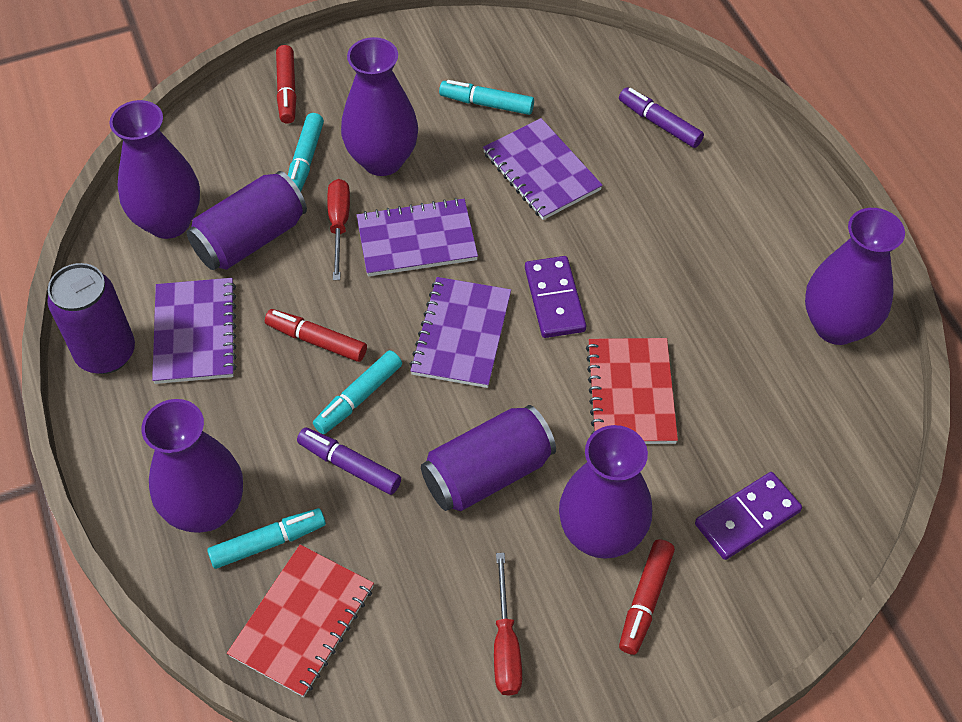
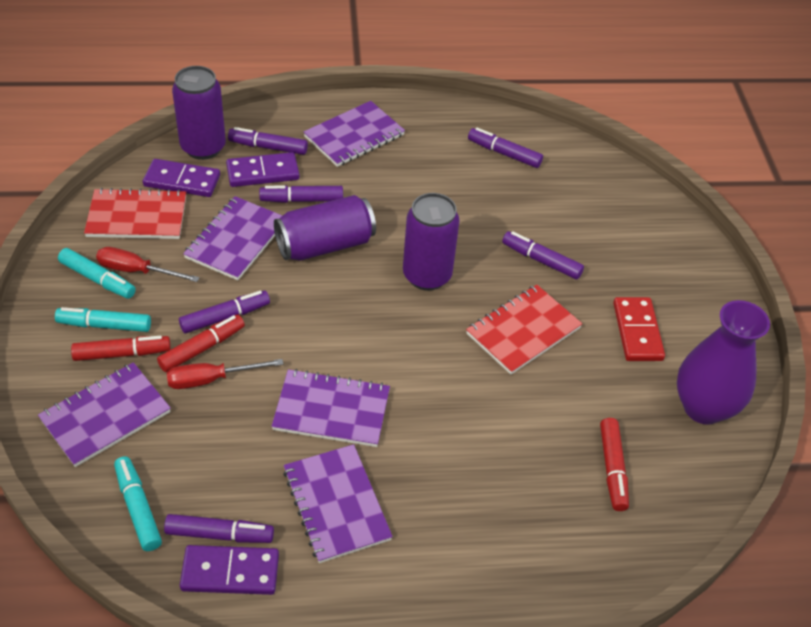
purple domino: 2 -> 3
purple marker: 2 -> 6
purple notebook: 4 -> 5
purple vase: 5 -> 1
red domino: 0 -> 1
turquoise marker: 4 -> 3

